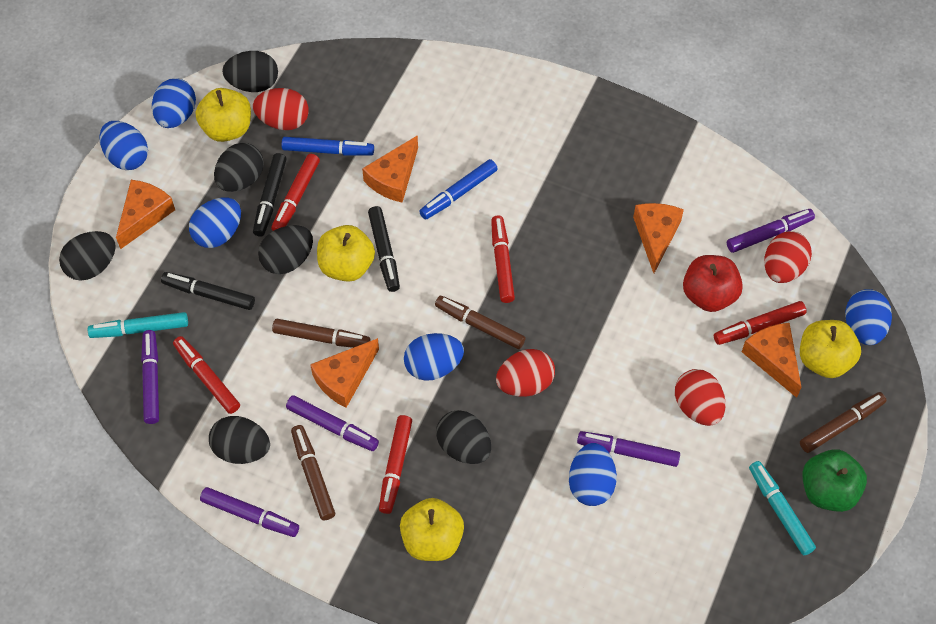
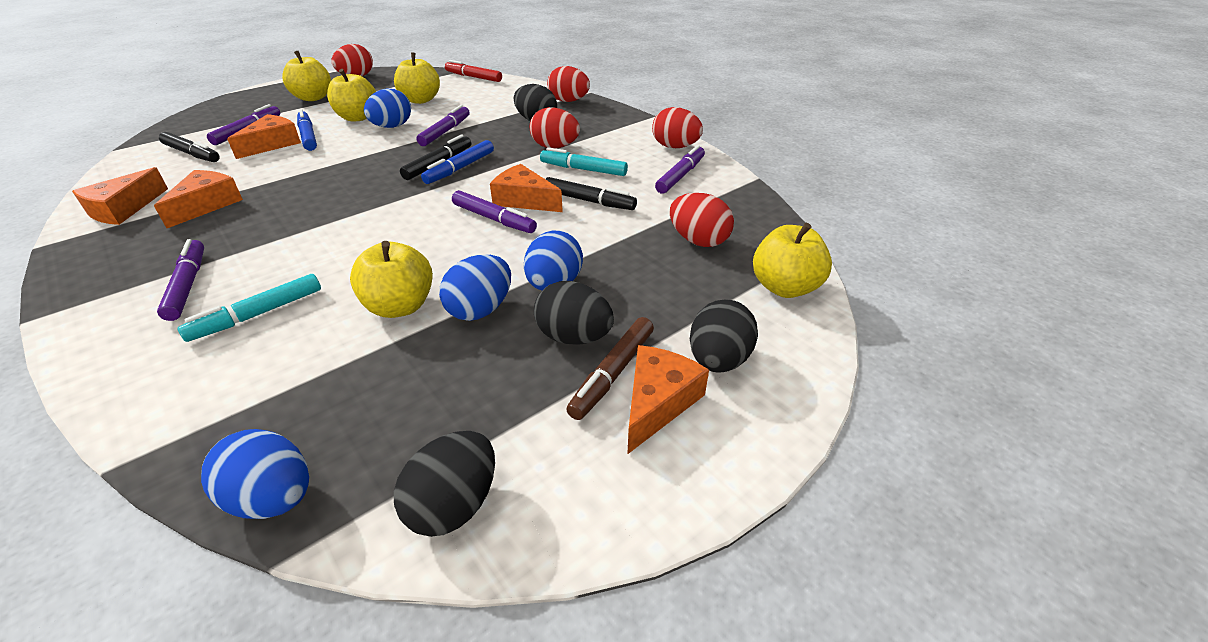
black egg: 6 -> 4
blue egg: 6 -> 4
brown marker: 4 -> 1
green apple: 1 -> 0
red apple: 1 -> 0
red egg: 4 -> 5
red marker: 5 -> 1
yellow apple: 4 -> 5

